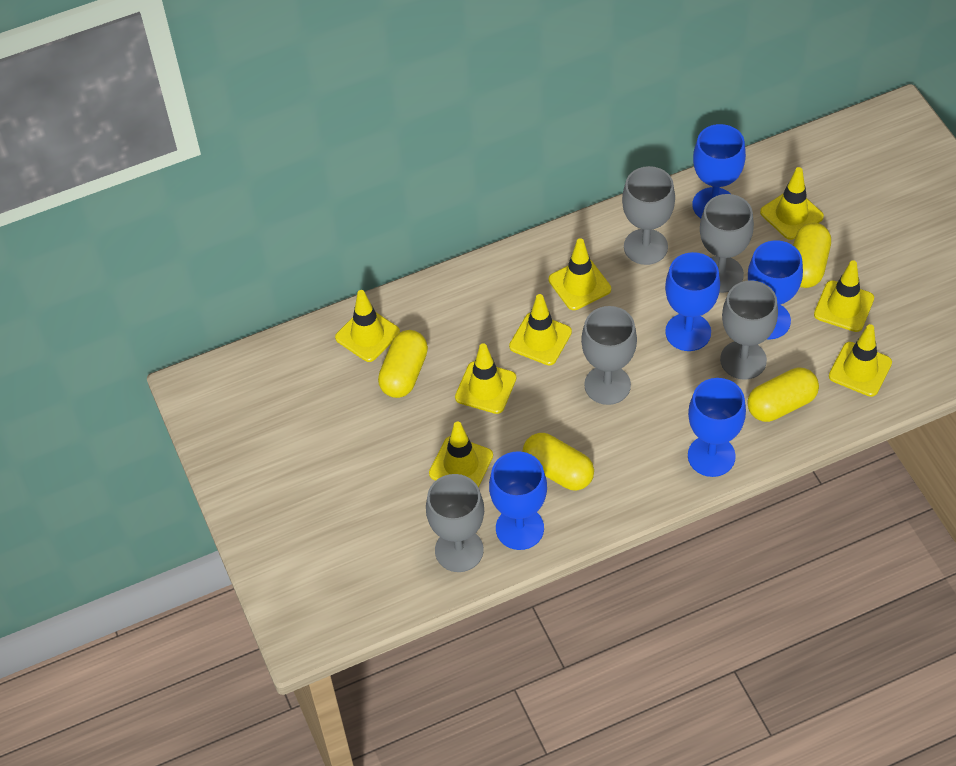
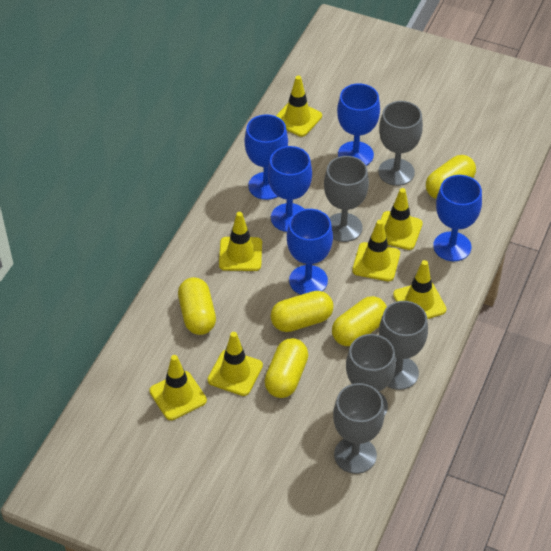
yellow capsule: 4 -> 5
yellow traffic cone: 8 -> 7

